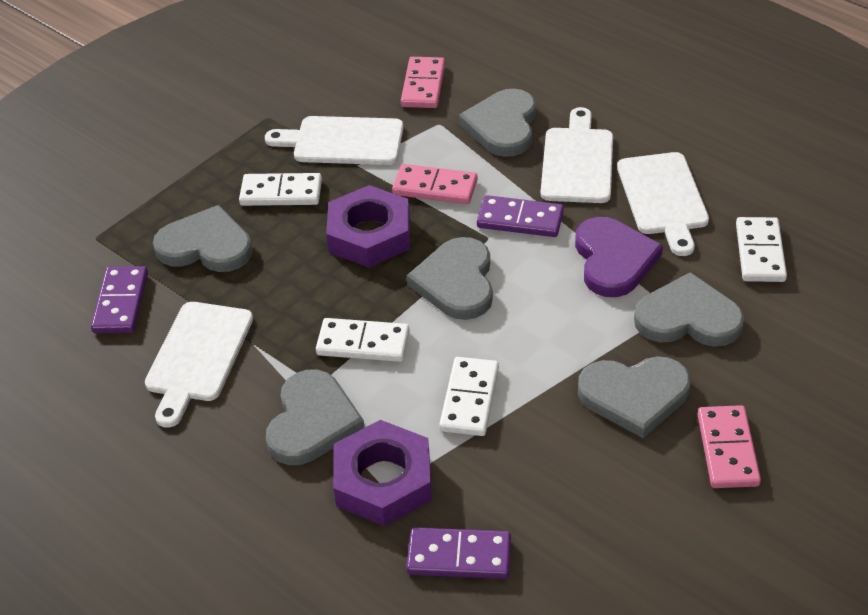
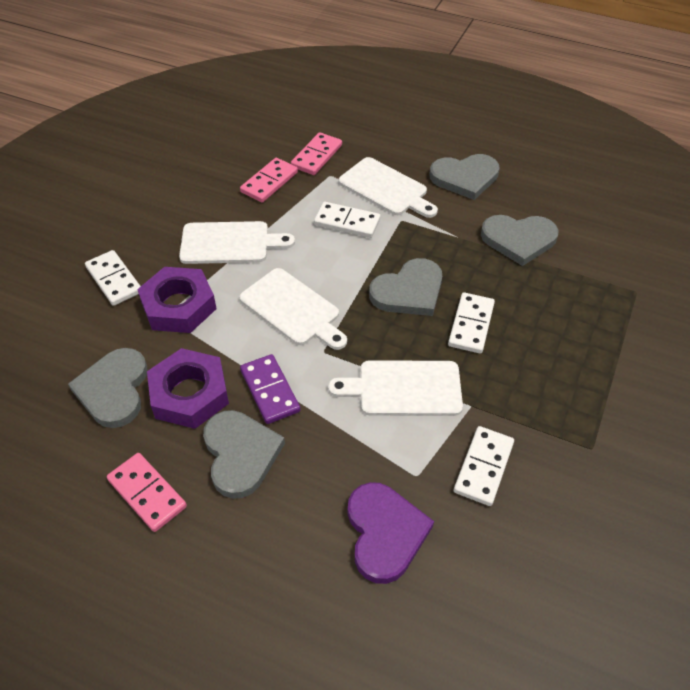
grey heart: 6 -> 5
purple domino: 3 -> 1

